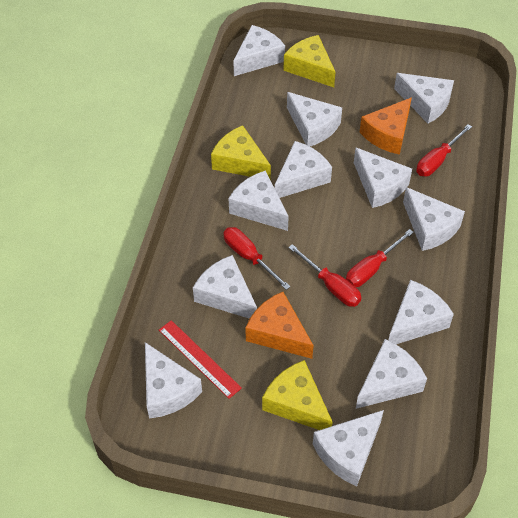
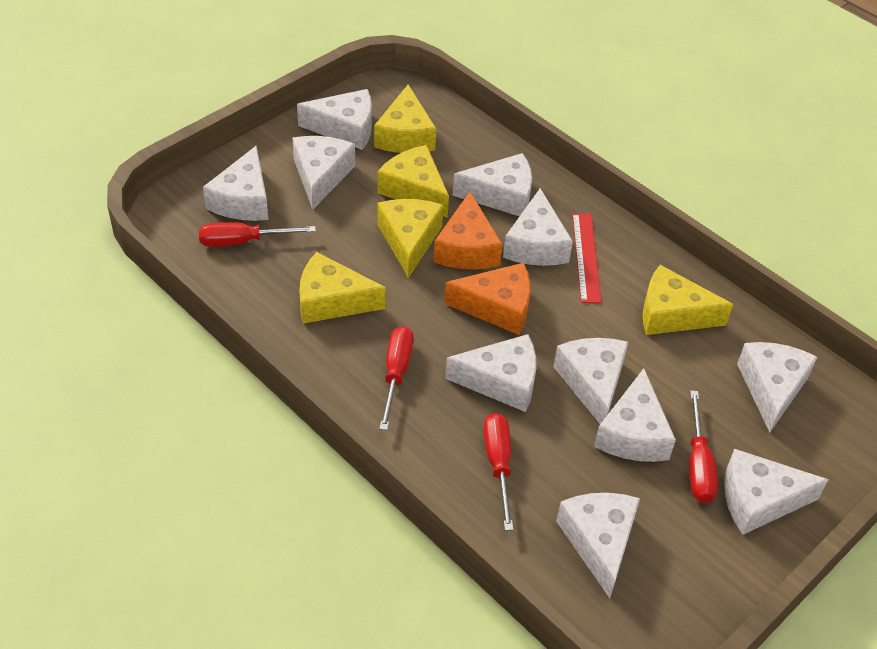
white cheese: 12 -> 11
yellow cheese: 3 -> 5

